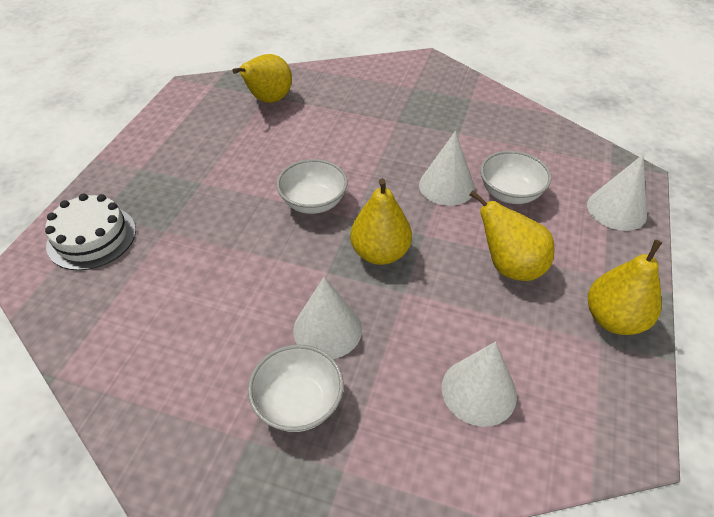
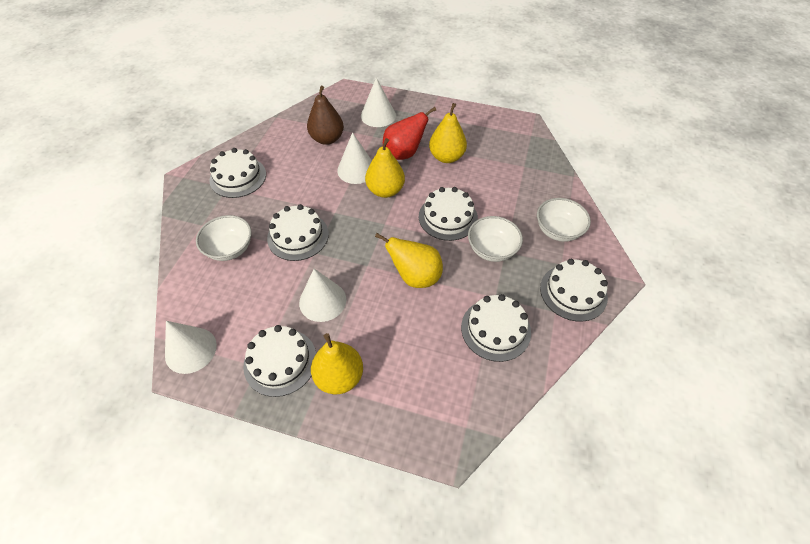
brown pear: 0 -> 1
red pear: 0 -> 1
white cake: 1 -> 6

